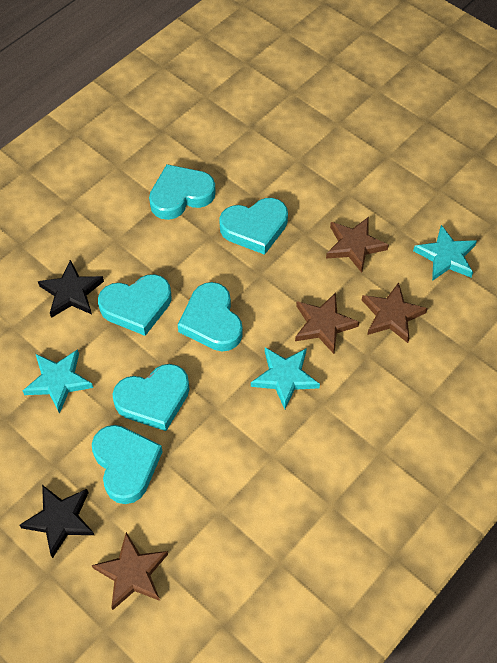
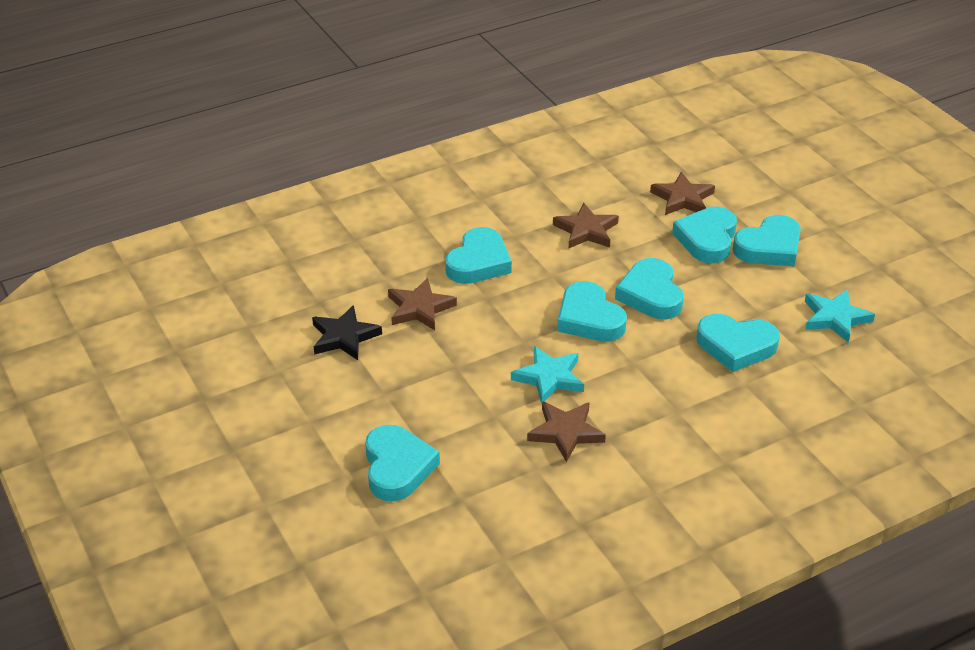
black star: 2 -> 1
turquoise heart: 6 -> 7
turquoise star: 3 -> 2

